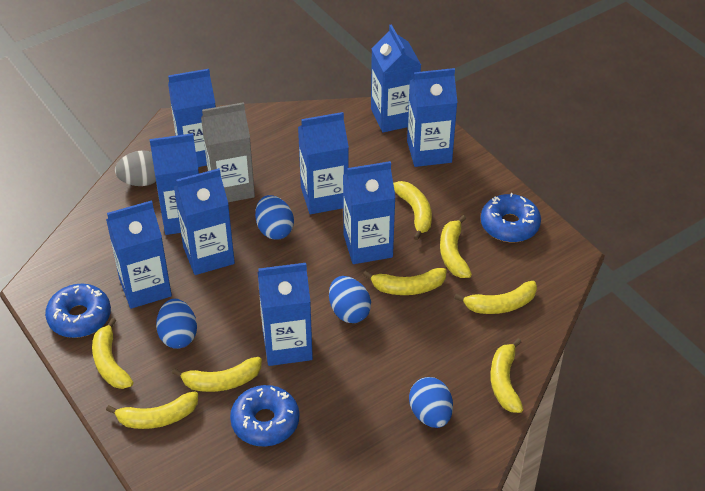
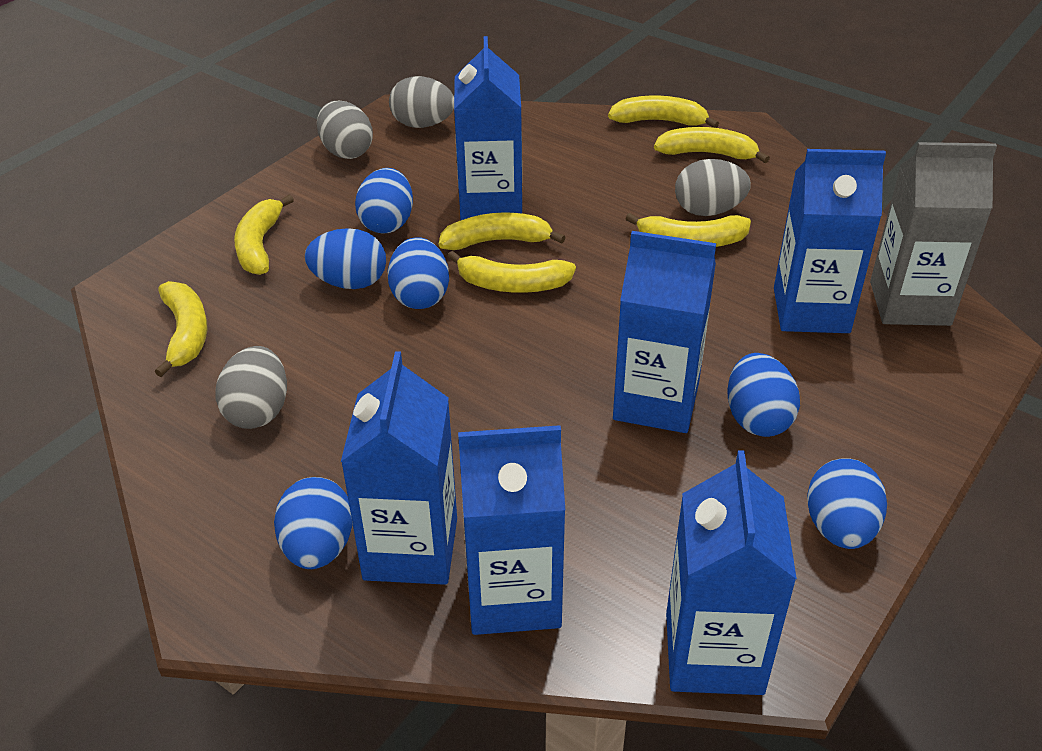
blue carton: 9 -> 6
blue donut: 3 -> 0
blue egg: 4 -> 6
grey egg: 1 -> 4
yellow banana: 8 -> 7

